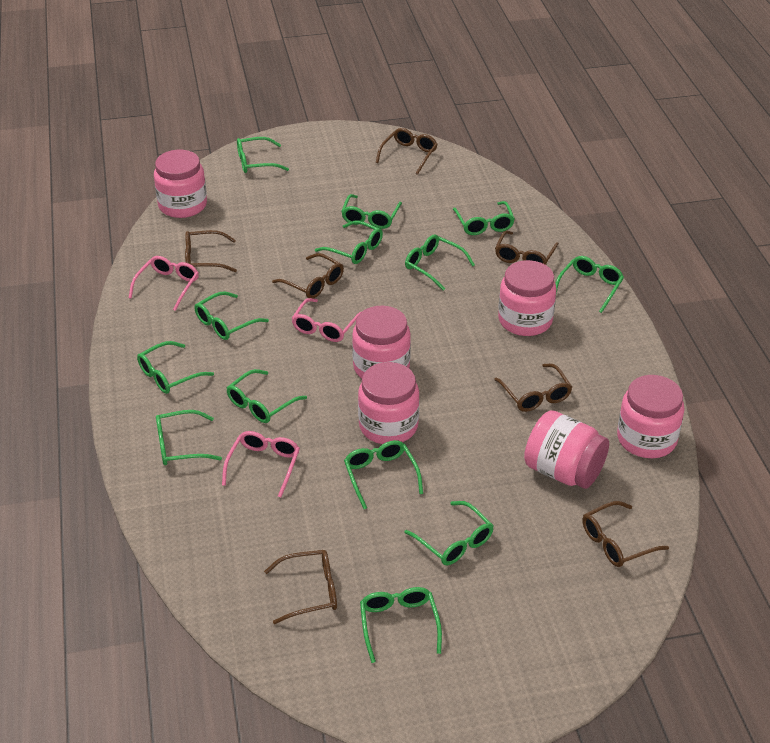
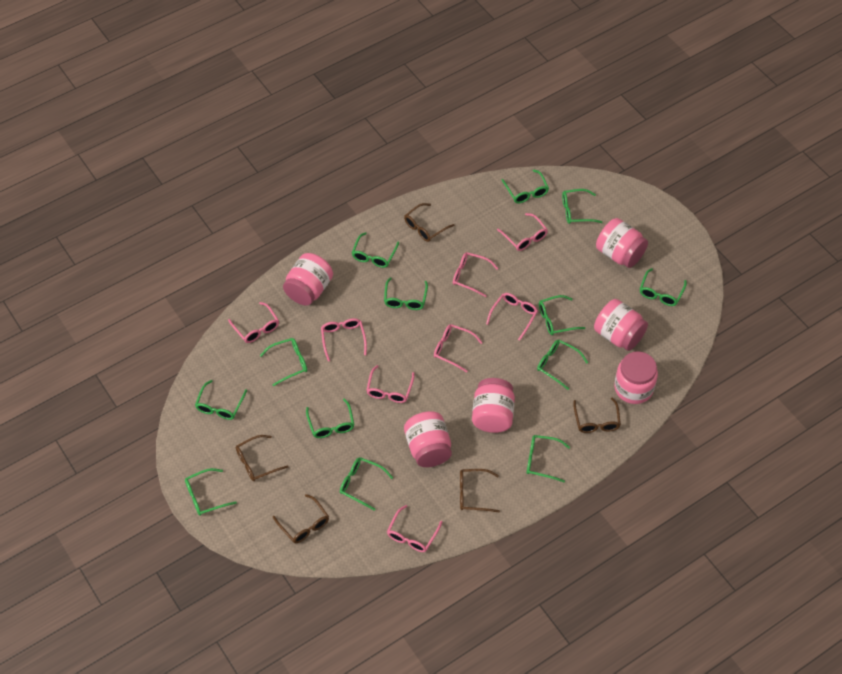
brown glasses: 7 -> 5
pink glasses: 3 -> 8

